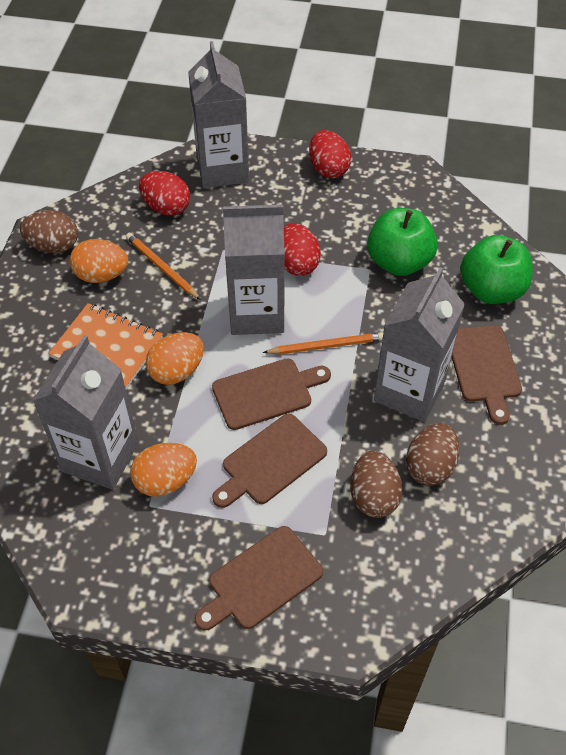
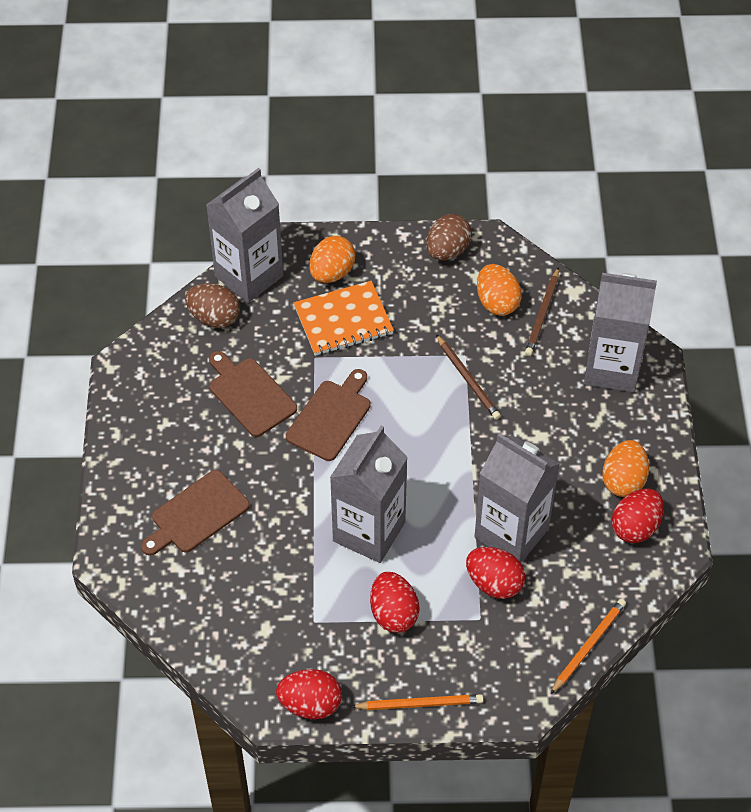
brown cutting board: 4 -> 3
brown egg: 3 -> 2
brown pencil: 0 -> 2
green apple: 2 -> 0
red egg: 3 -> 4

